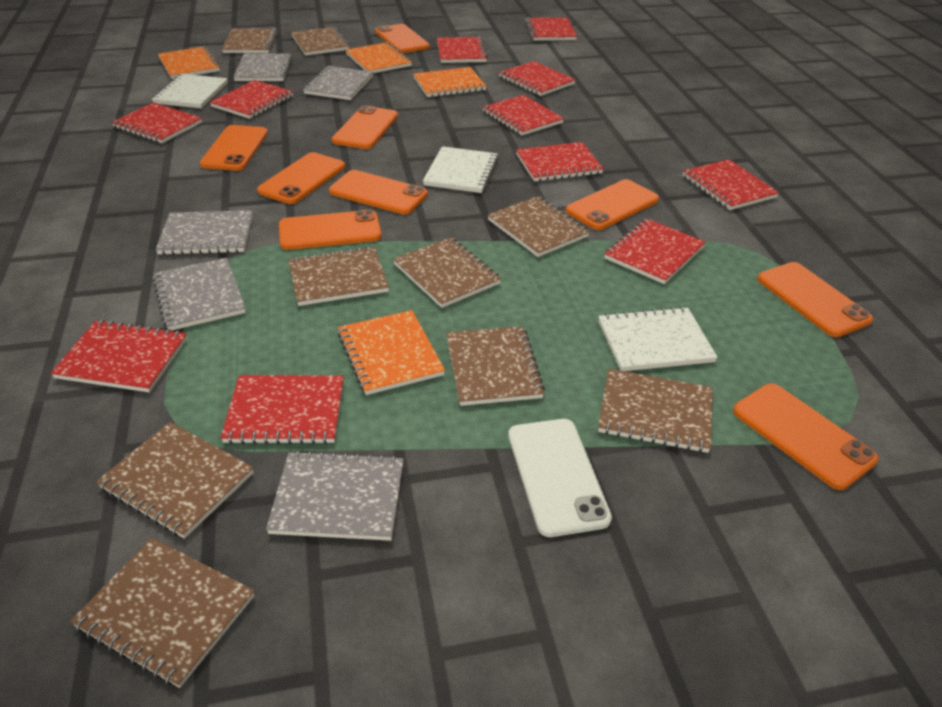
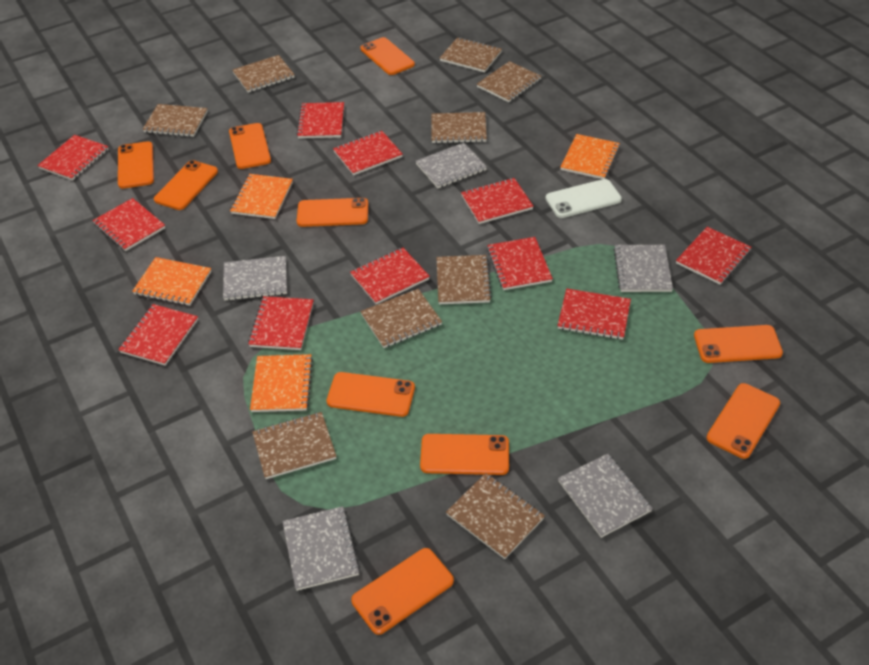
orange phone: 9 -> 10
white notebook: 3 -> 0

